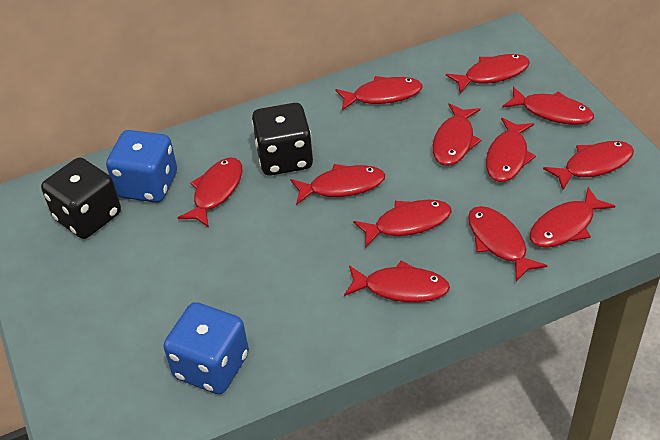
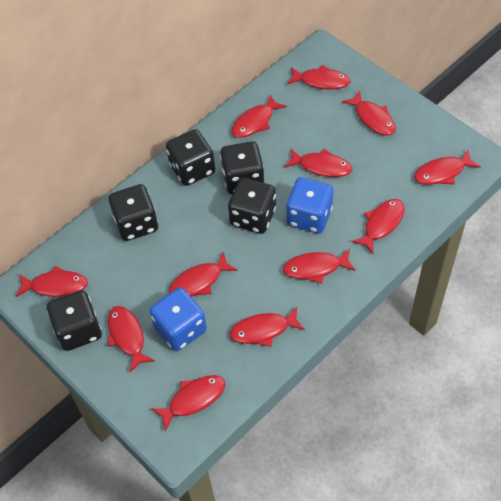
black dice: 2 -> 5

